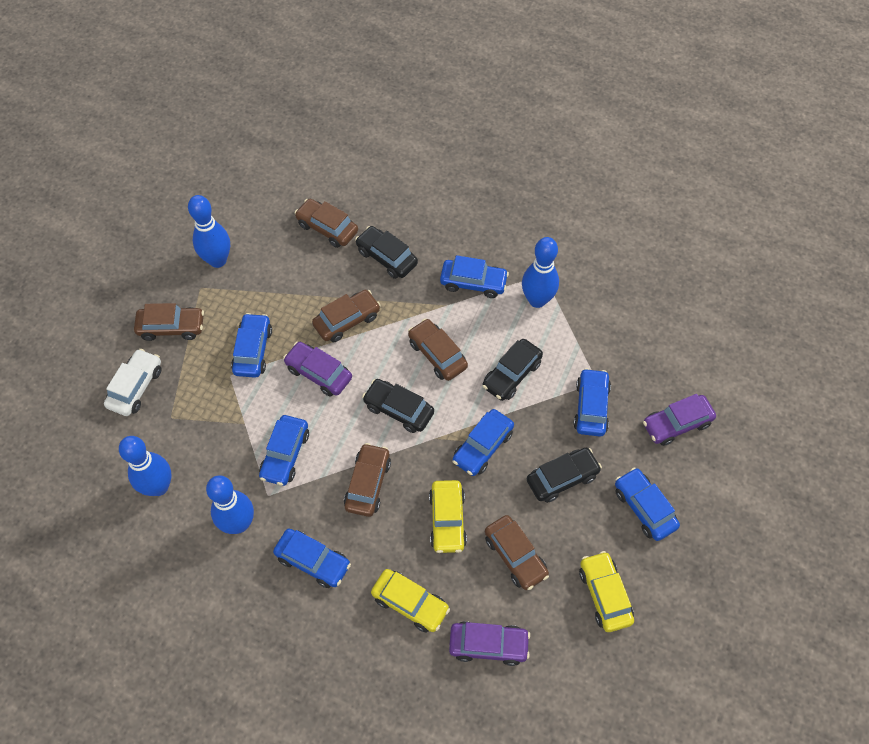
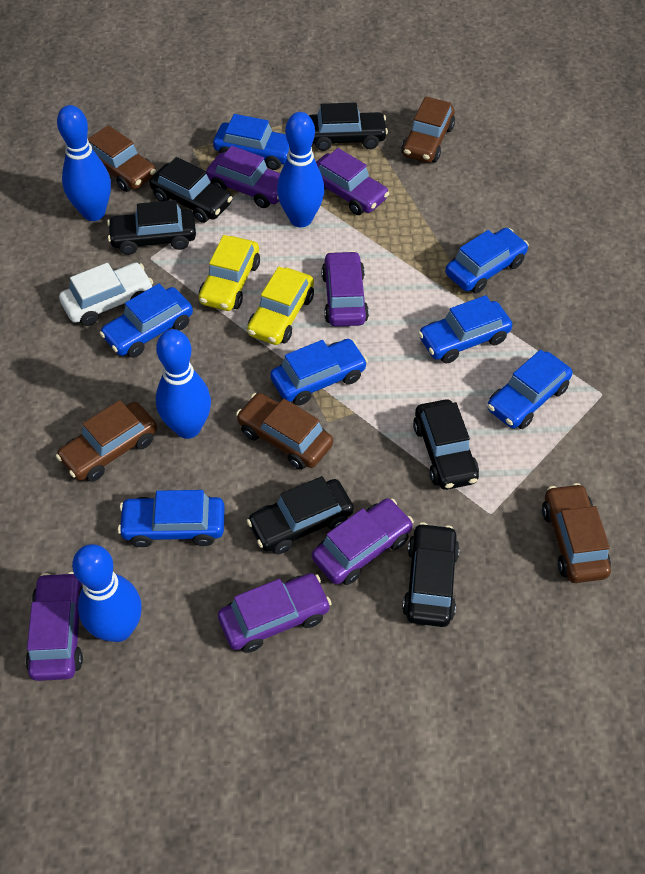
black car: 4 -> 6
brown car: 6 -> 5
purple car: 3 -> 6
yellow car: 3 -> 2

